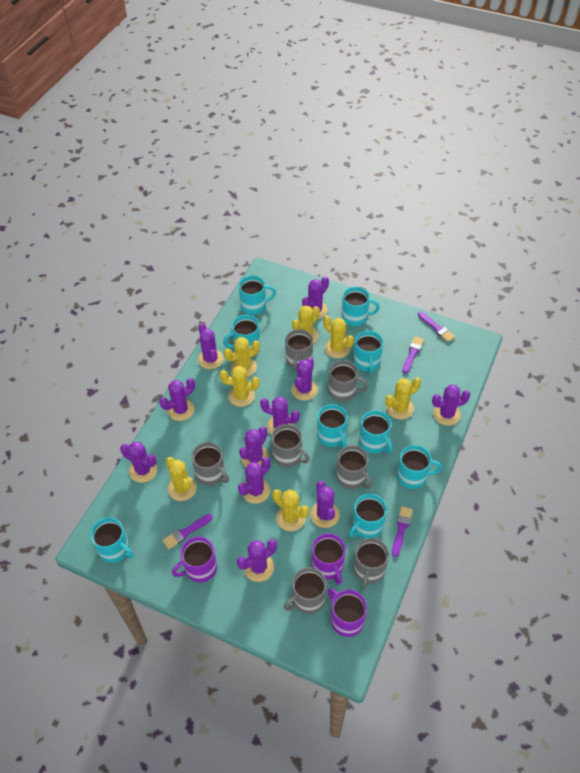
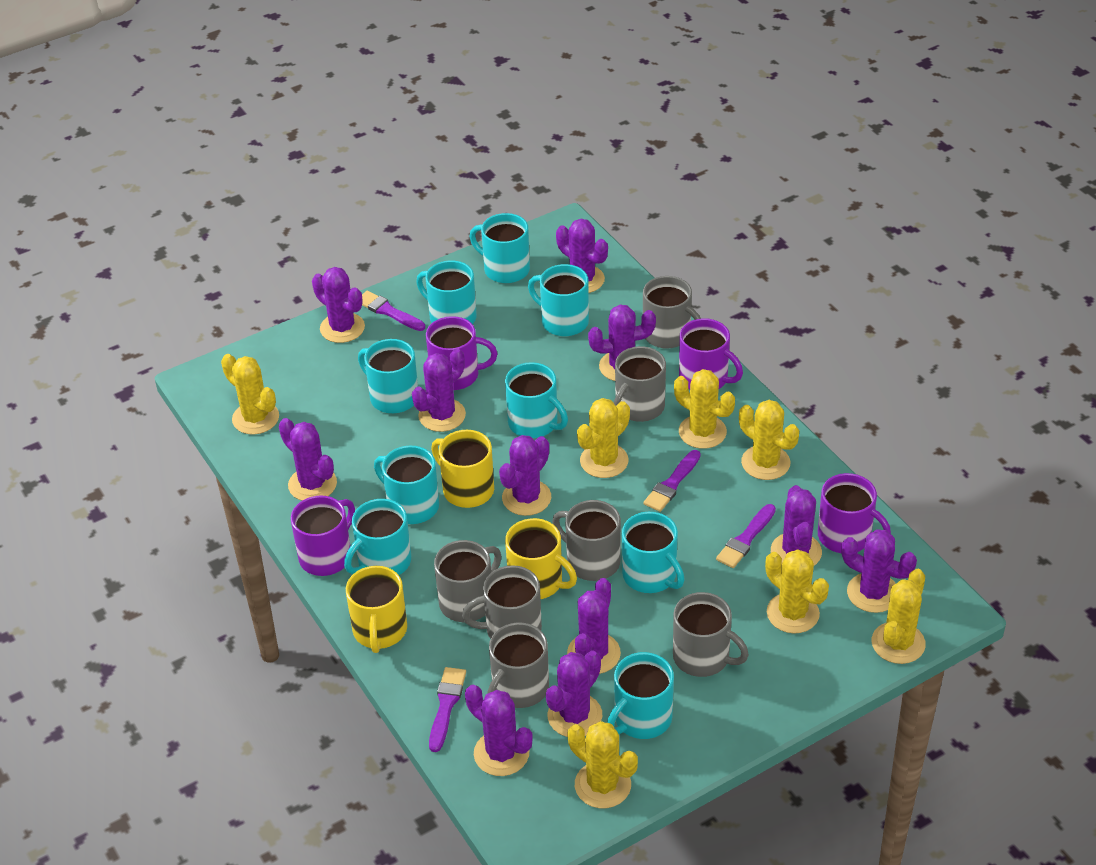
purple mug: 3 -> 4
yellow mug: 0 -> 3

